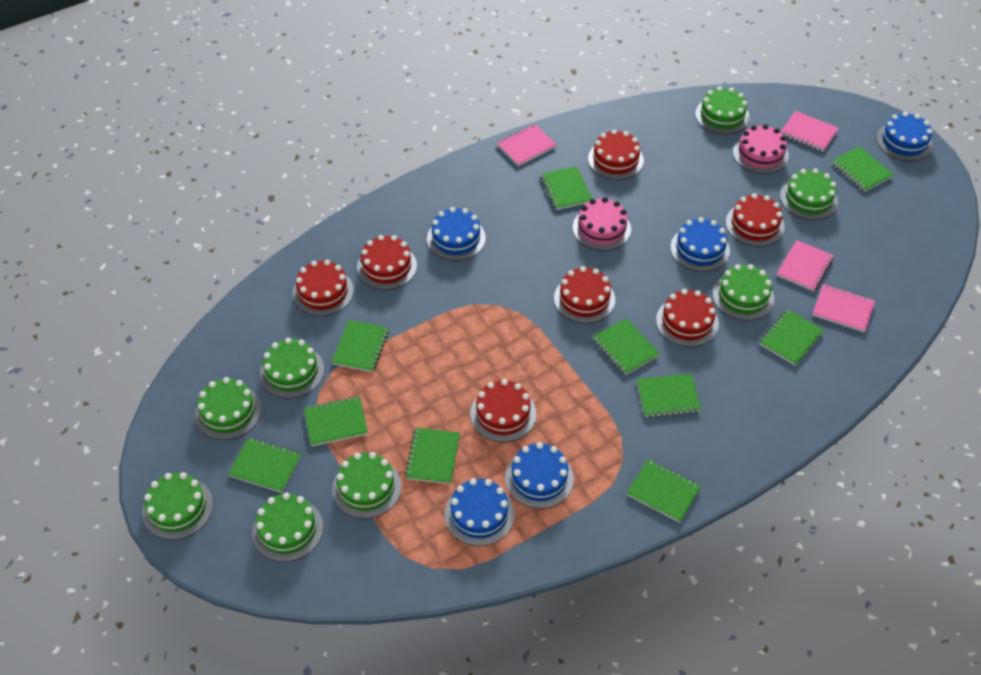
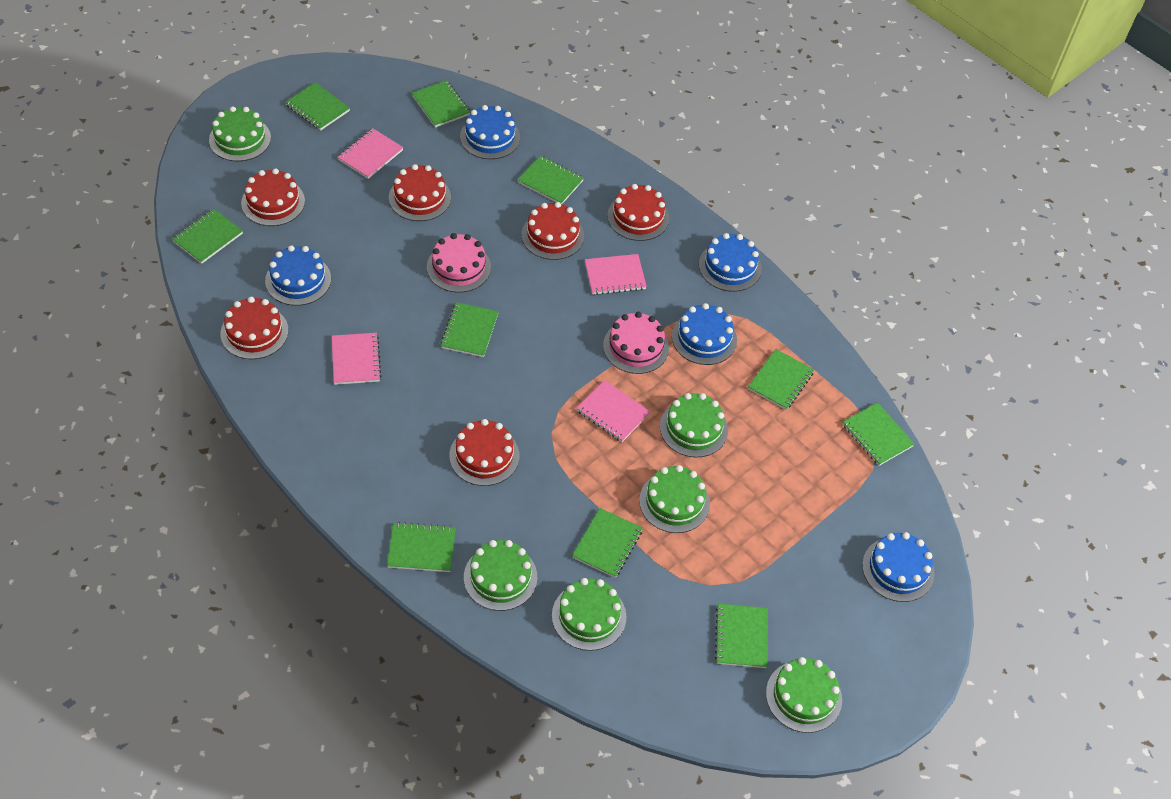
green cake: 8 -> 6
red cake: 7 -> 6

